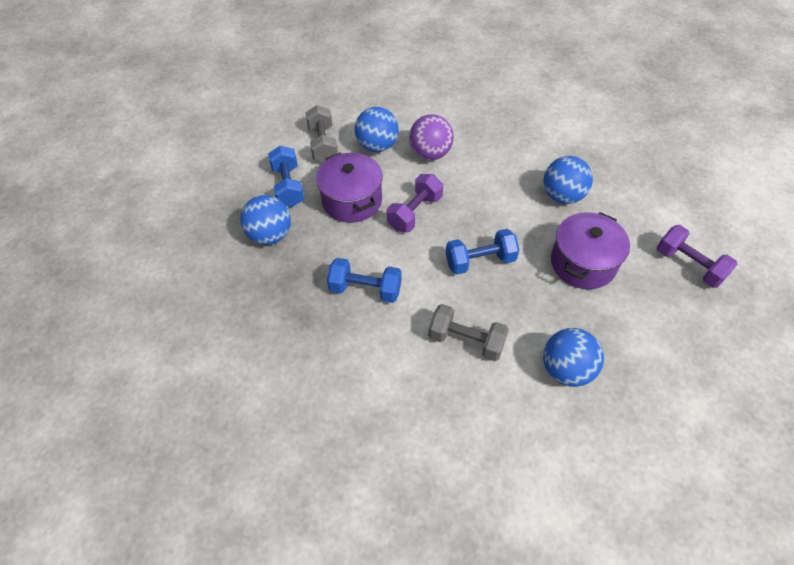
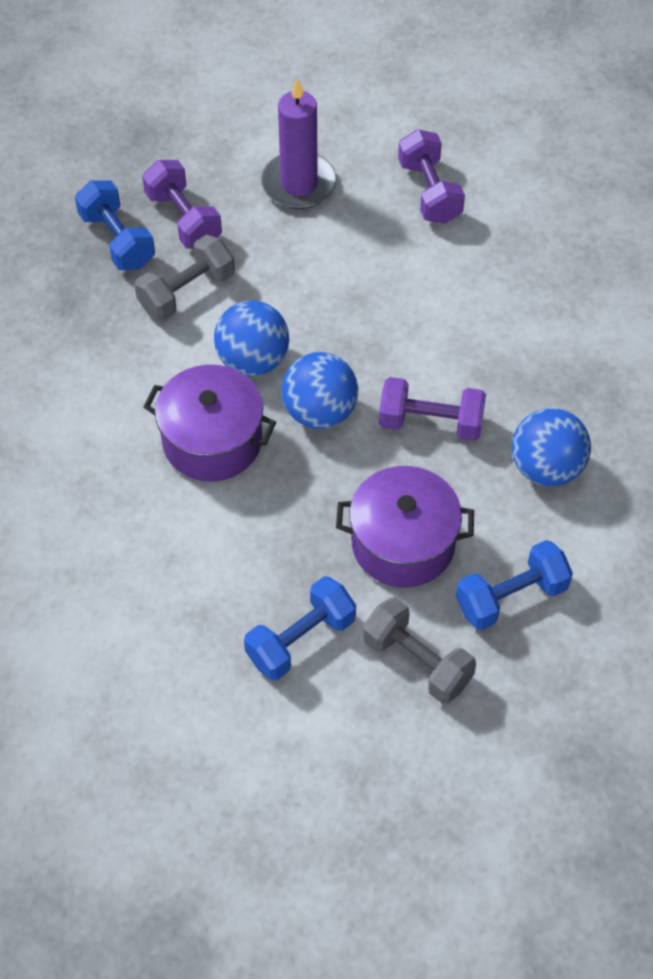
blue ball: 4 -> 3
purple ball: 1 -> 0
purple candle: 0 -> 1
purple dumbbell: 2 -> 3

